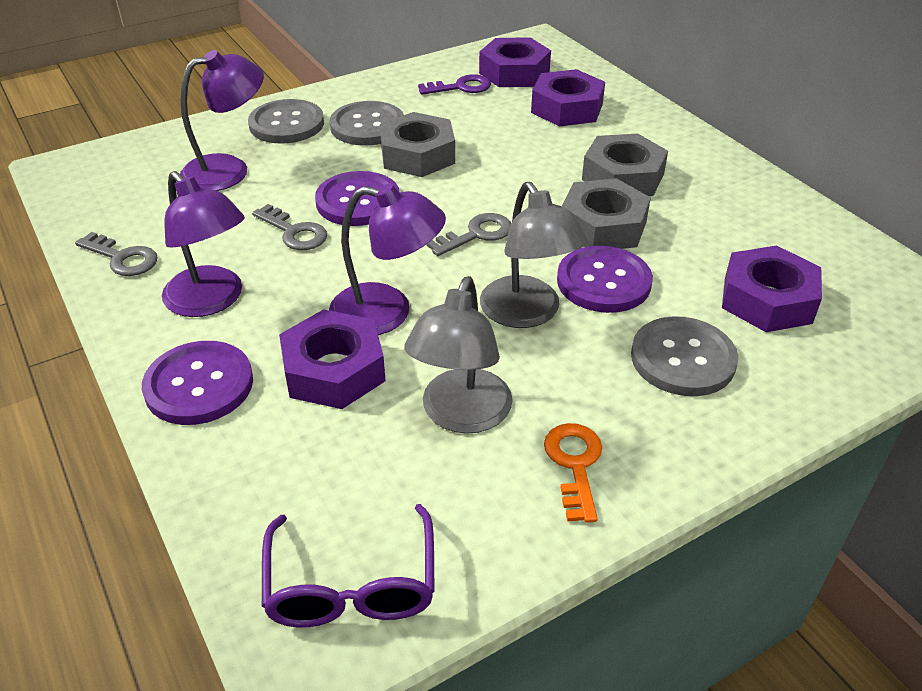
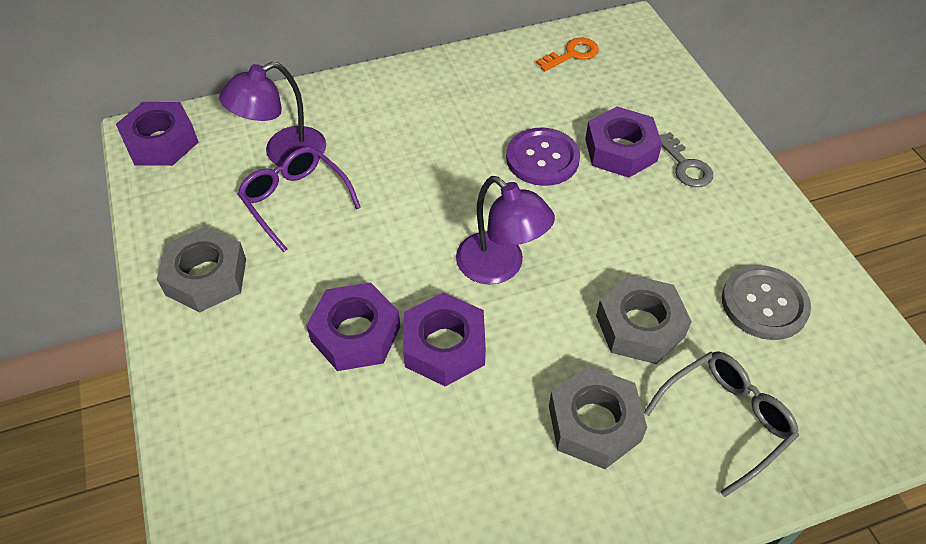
grey button: 3 -> 1
grey glasses: 0 -> 1
grey key: 3 -> 1
grey lamp: 2 -> 0
purple button: 3 -> 1
purple key: 1 -> 0
purple lamp: 3 -> 2

